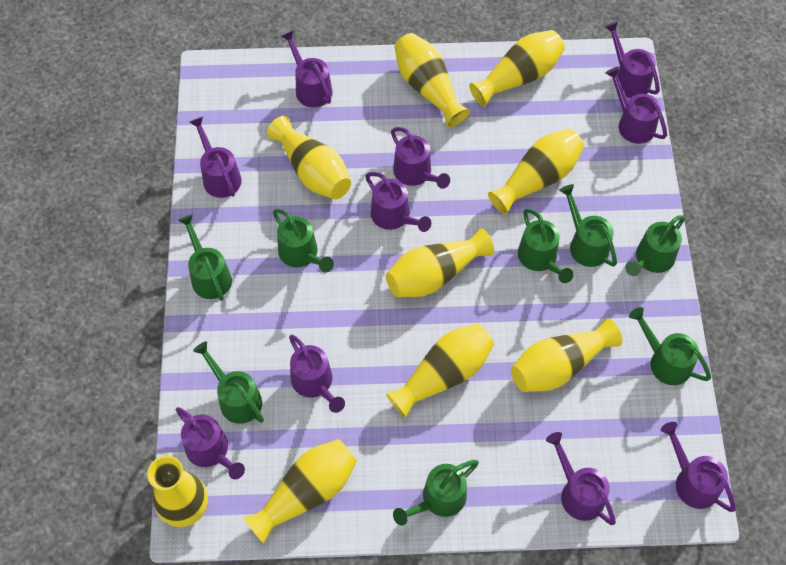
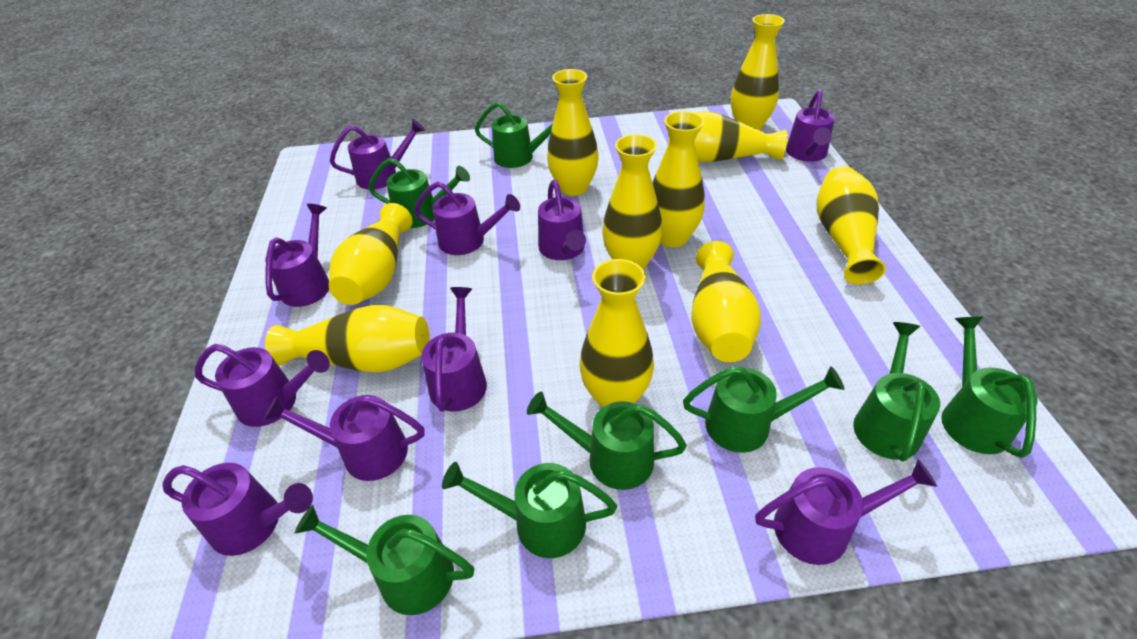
yellow vase: 9 -> 10

